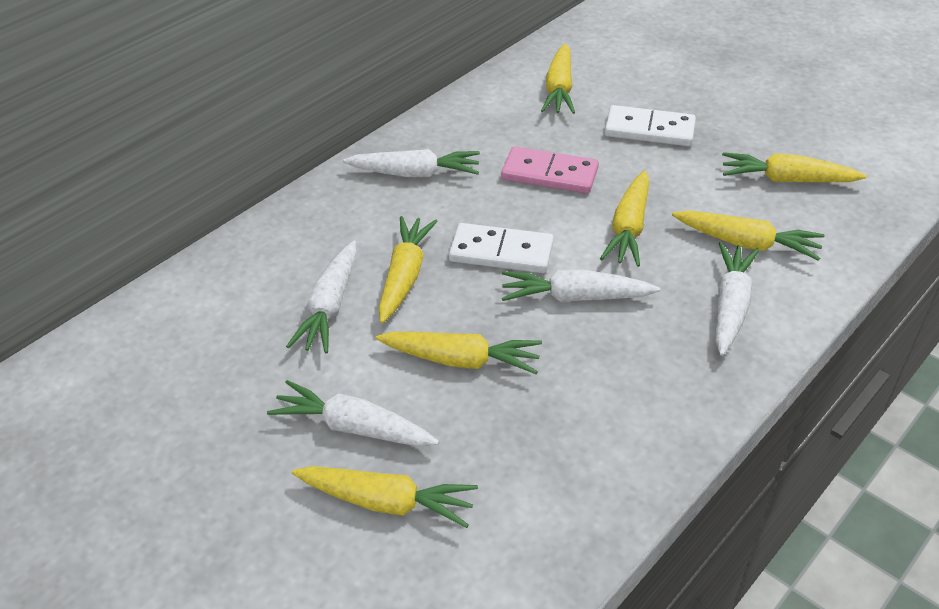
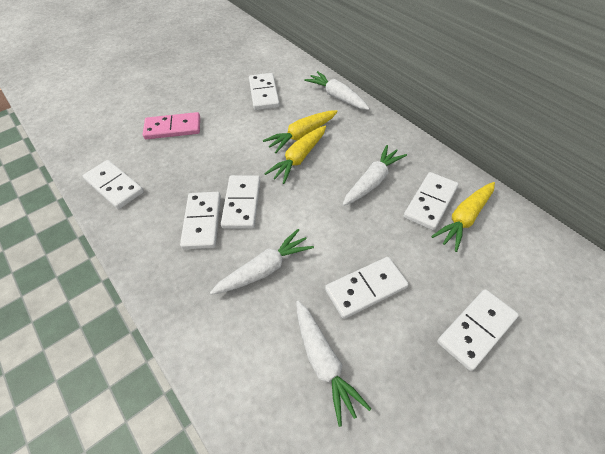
white carrot: 5 -> 4
white domino: 2 -> 7
yellow carrot: 7 -> 3

